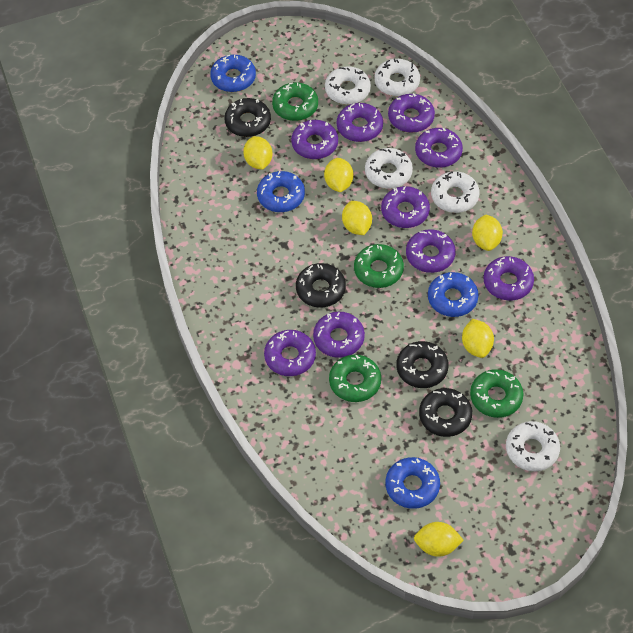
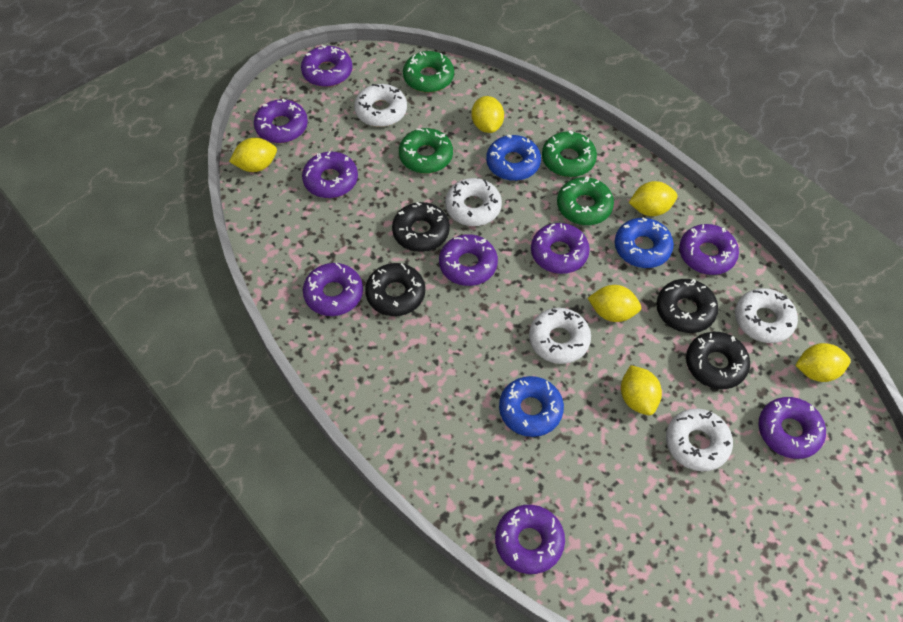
blue donut: 4 -> 3

